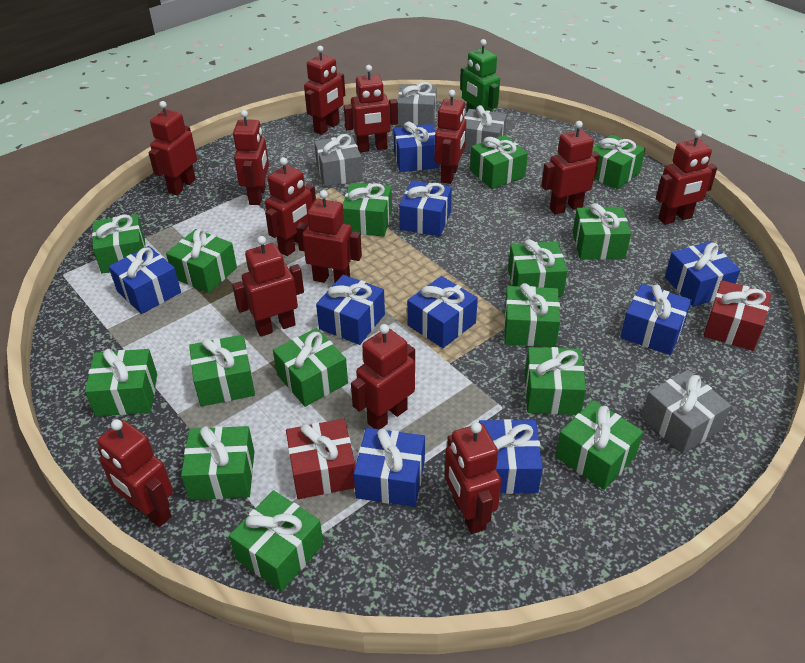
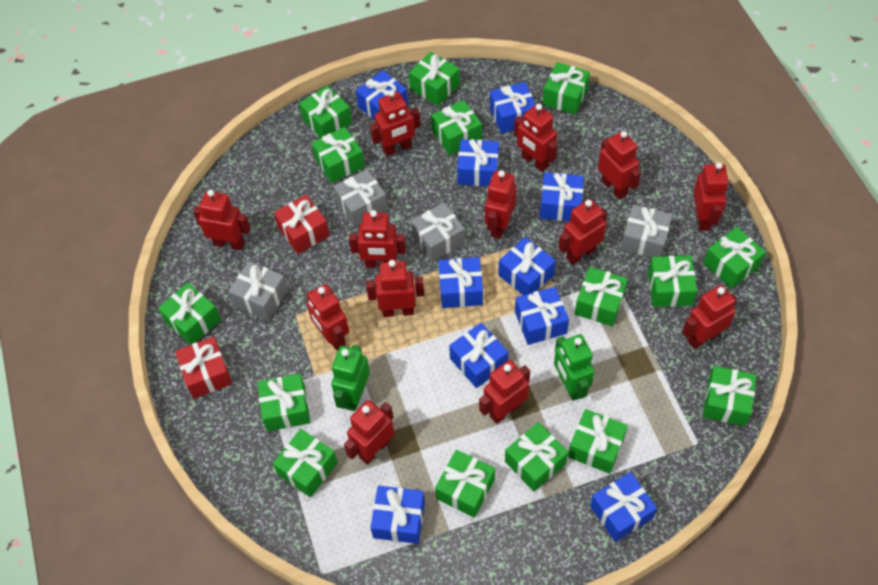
blue gift: 9 -> 10
green robot: 1 -> 2

